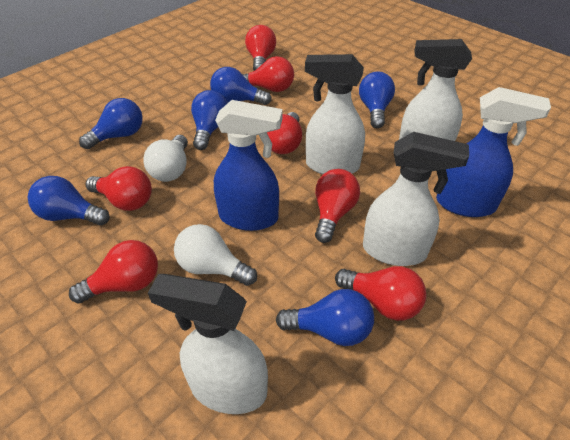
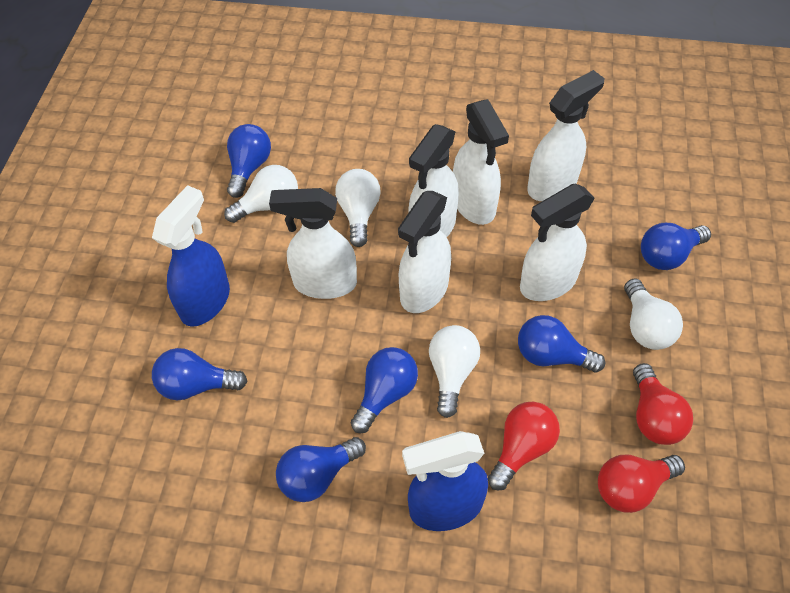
red light bulb: 7 -> 3
white light bulb: 2 -> 4
white spray bottle: 4 -> 6

